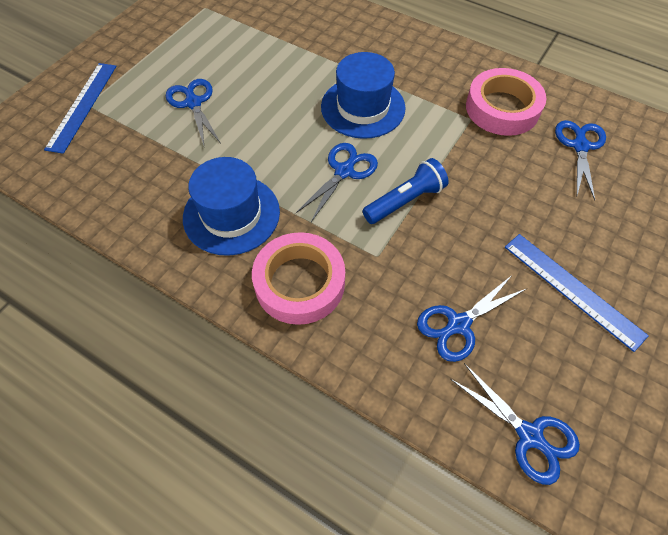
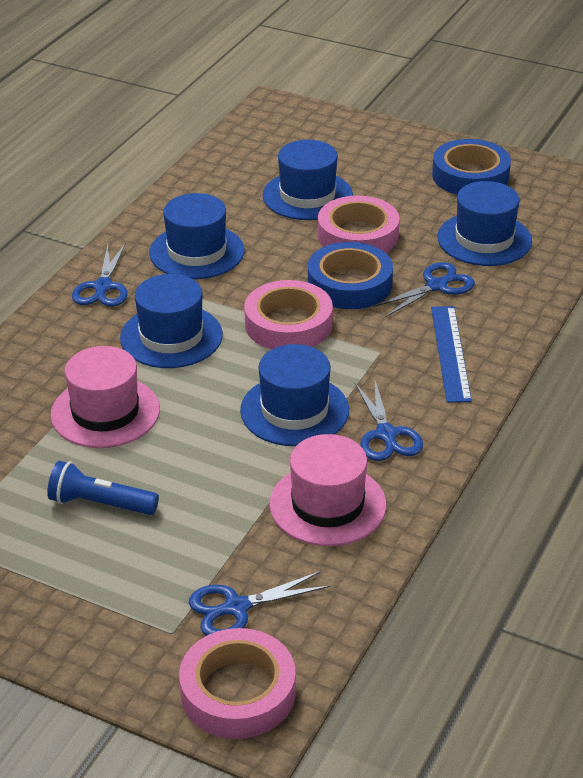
blue hat: 2 -> 5
blue ruler: 2 -> 1
blue scissors: 5 -> 4
blue tape: 0 -> 2
pink hat: 0 -> 2
pink tape: 2 -> 3

